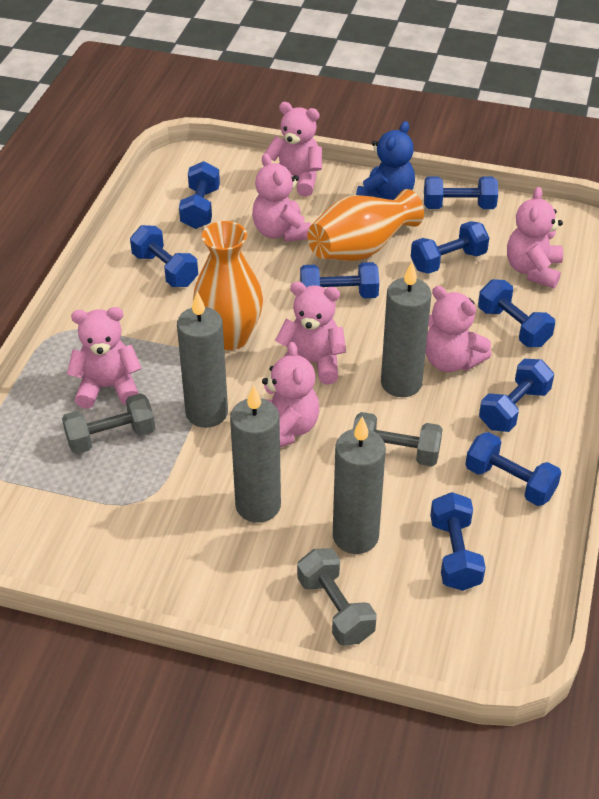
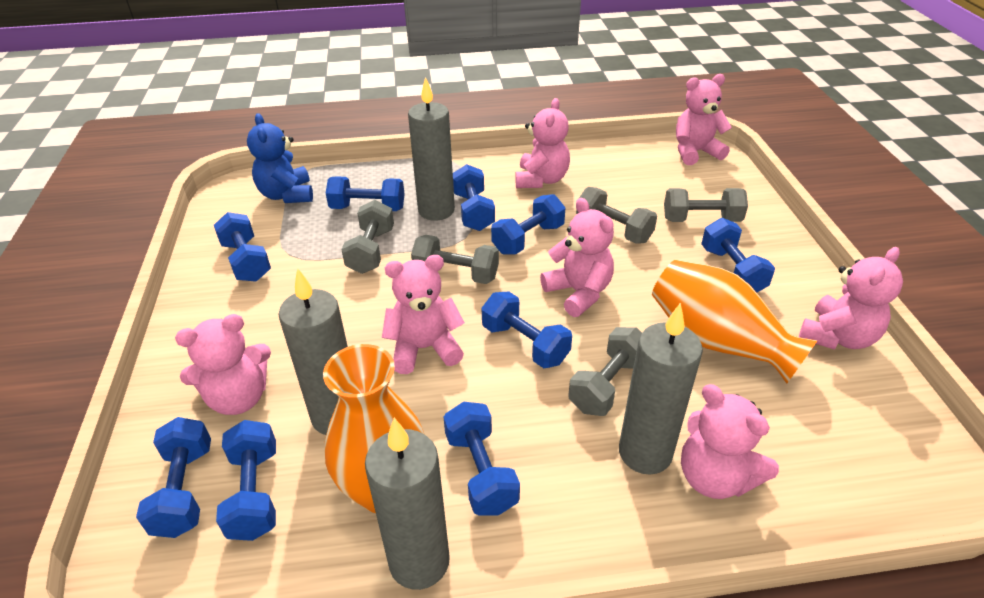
grey dumbbell: 3 -> 5

